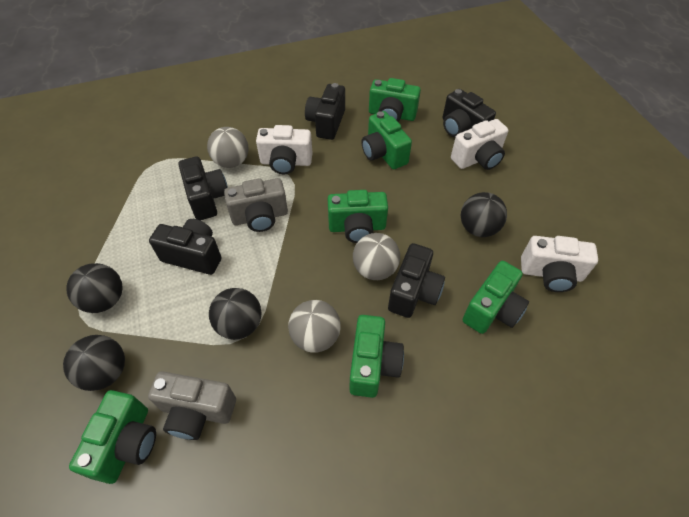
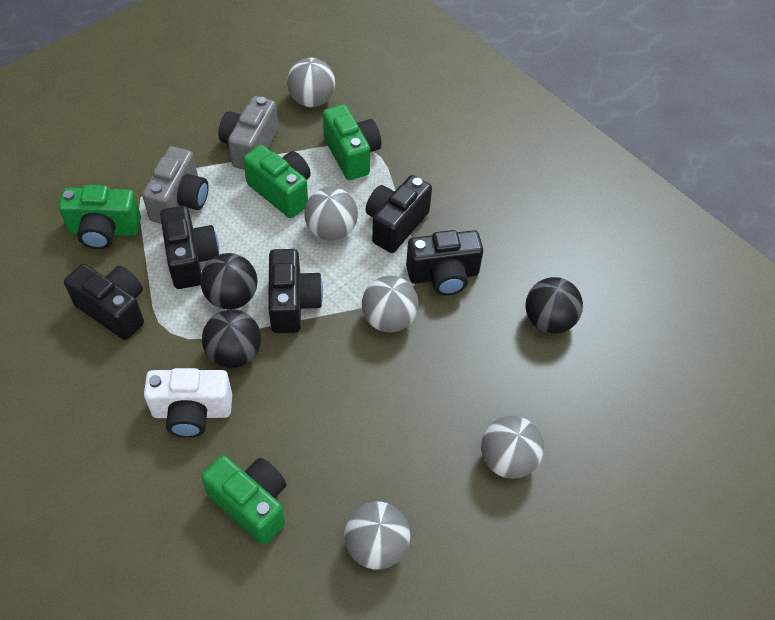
black ball: 4 -> 3
green camera: 6 -> 4
grey ball: 3 -> 5
white camera: 3 -> 1

